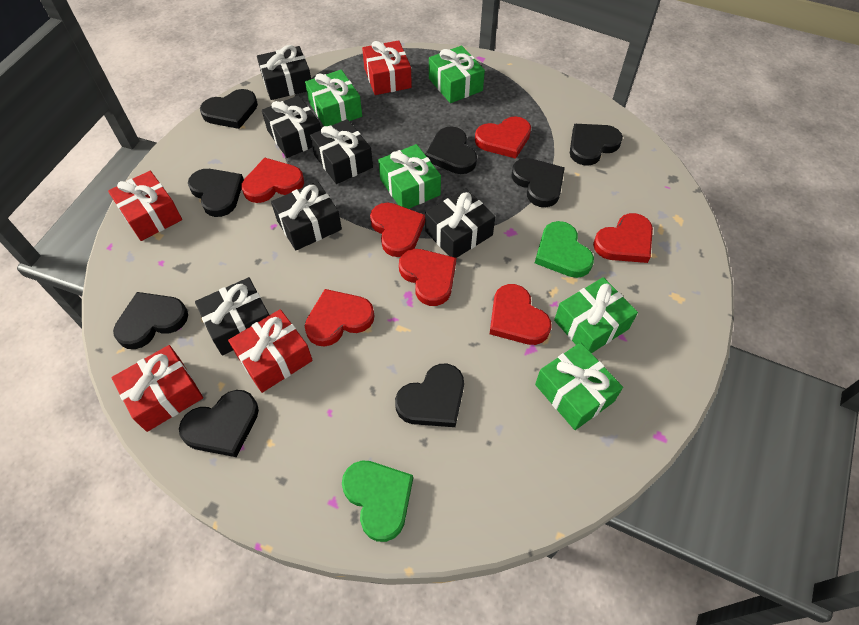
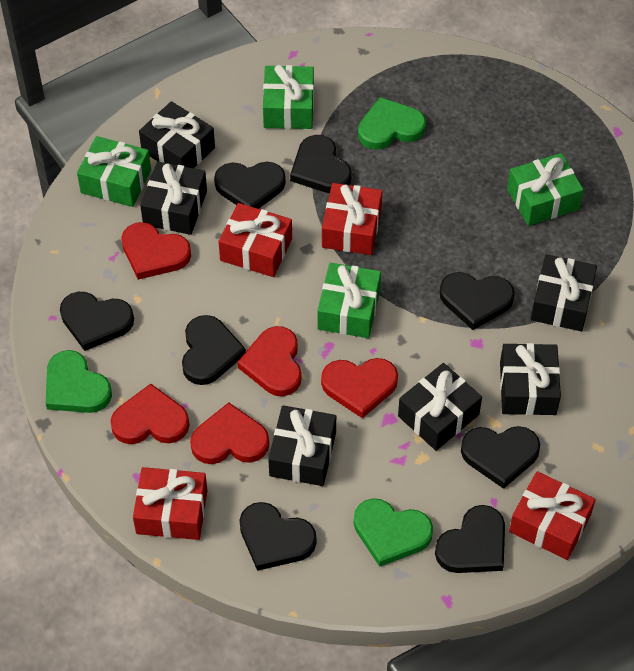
green gift: 5 -> 4
green heart: 2 -> 3
red heart: 7 -> 5

